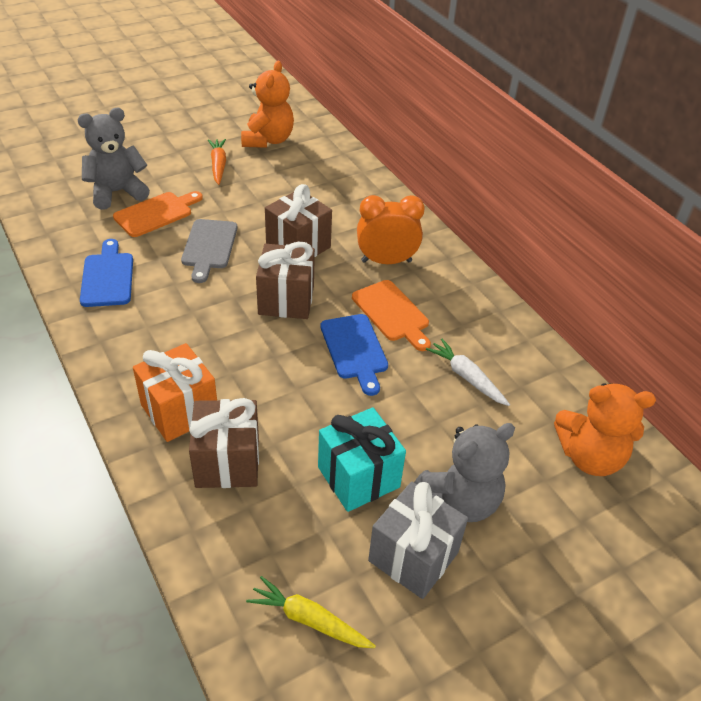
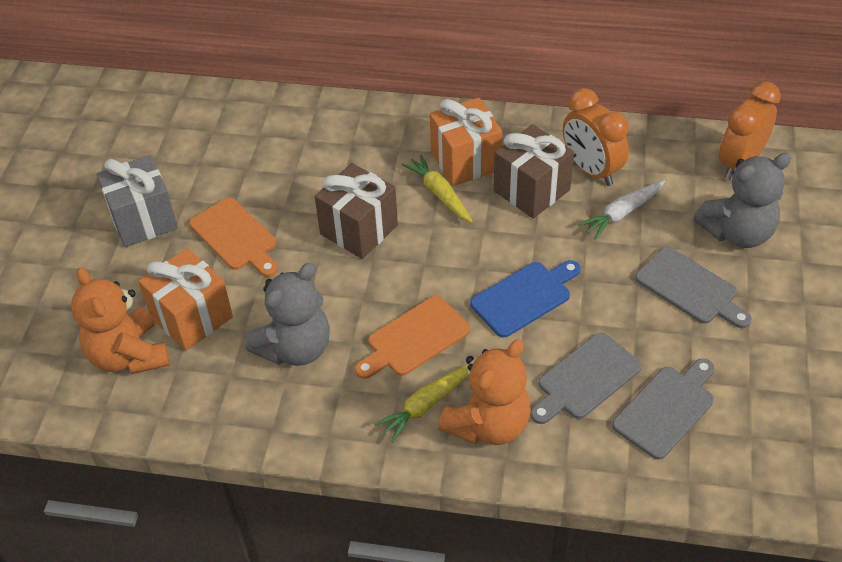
blue cutting board: 2 -> 1
brown gift: 3 -> 2
grey cutting board: 1 -> 3
orange carrot: 1 -> 0
orange clock: 1 -> 2
orange gift: 1 -> 2
turquoise gift: 1 -> 0
yellow carrot: 1 -> 2

